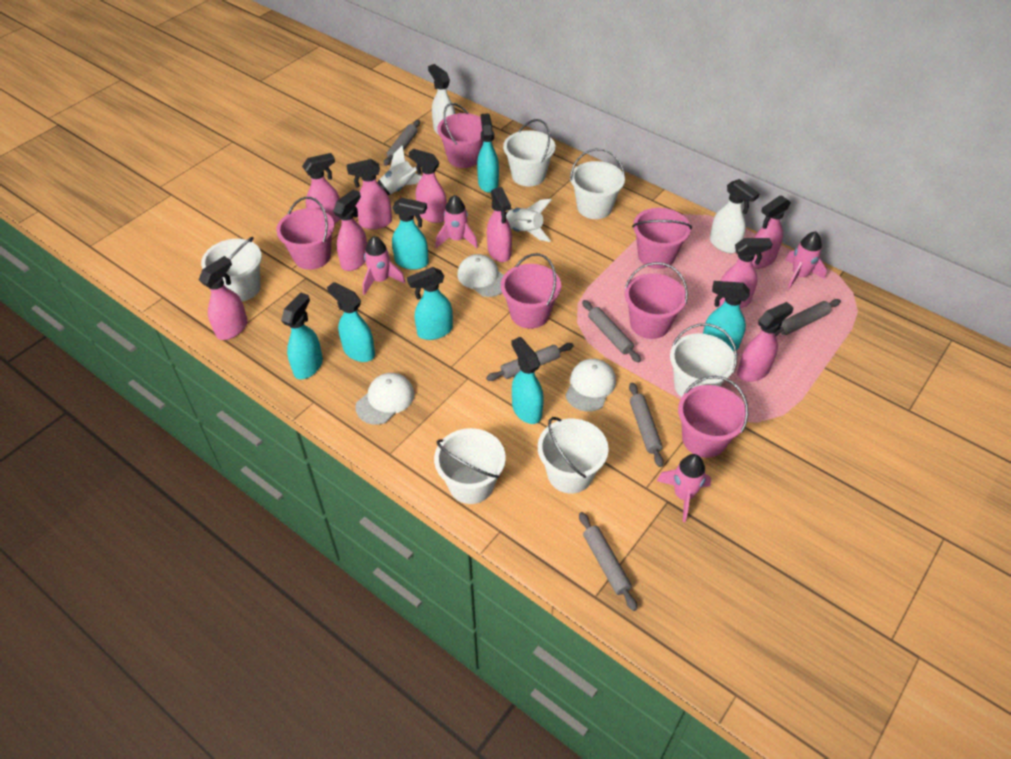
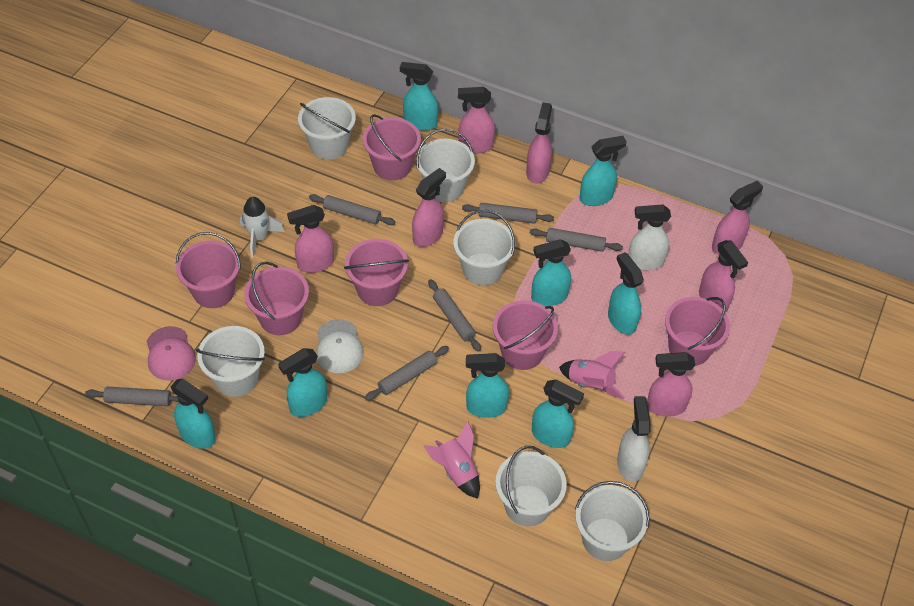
pink cap: 0 -> 1
pink rocket: 4 -> 2
pink spray bottle: 9 -> 7
turquoise spray bottle: 7 -> 8
white cap: 3 -> 1
white rocket: 2 -> 1

